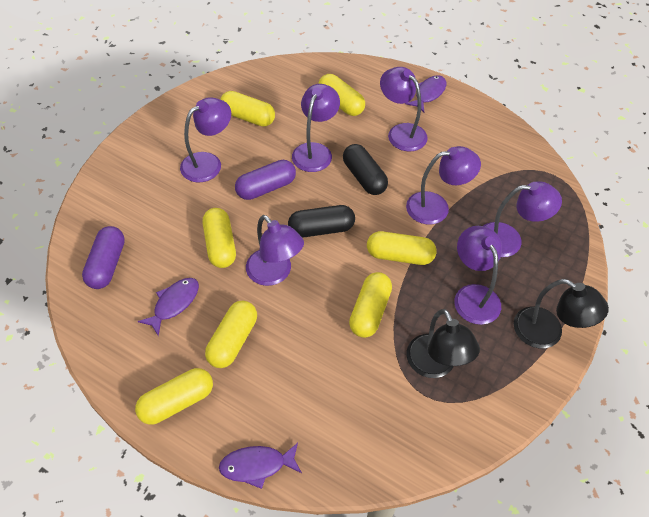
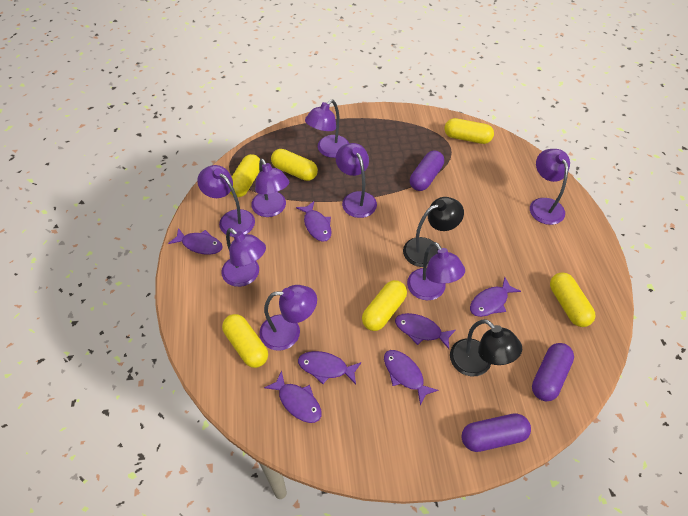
black capsule: 2 -> 0
purple capsule: 2 -> 3
purple fish: 3 -> 7
purple lamp: 7 -> 8
yellow capsule: 7 -> 6

